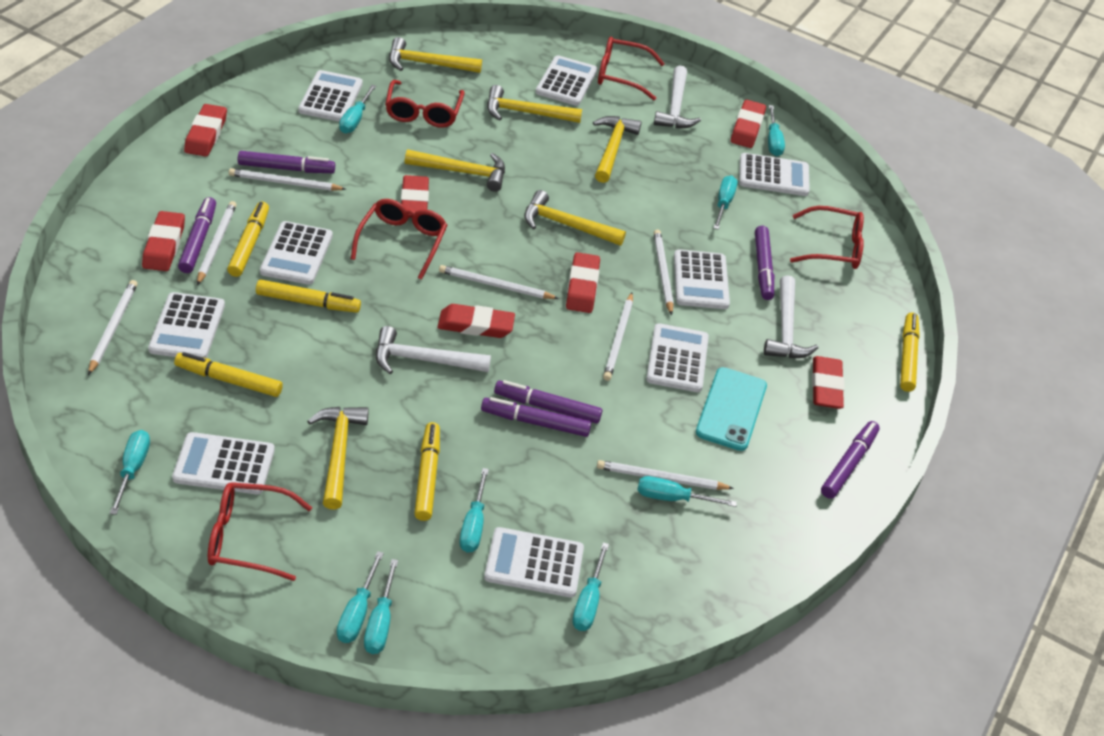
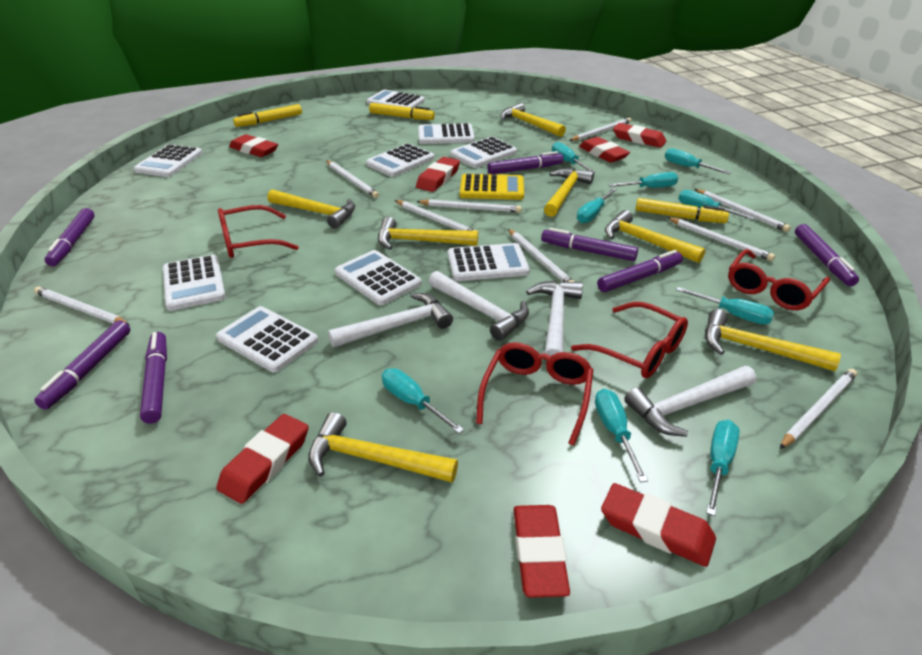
purple marker: 6 -> 7
red glasses: 5 -> 4
turquoise phone: 1 -> 0
white hammer: 3 -> 4
white pencil: 7 -> 9
yellow calculator: 0 -> 1
yellow hammer: 6 -> 7
yellow marker: 5 -> 3

